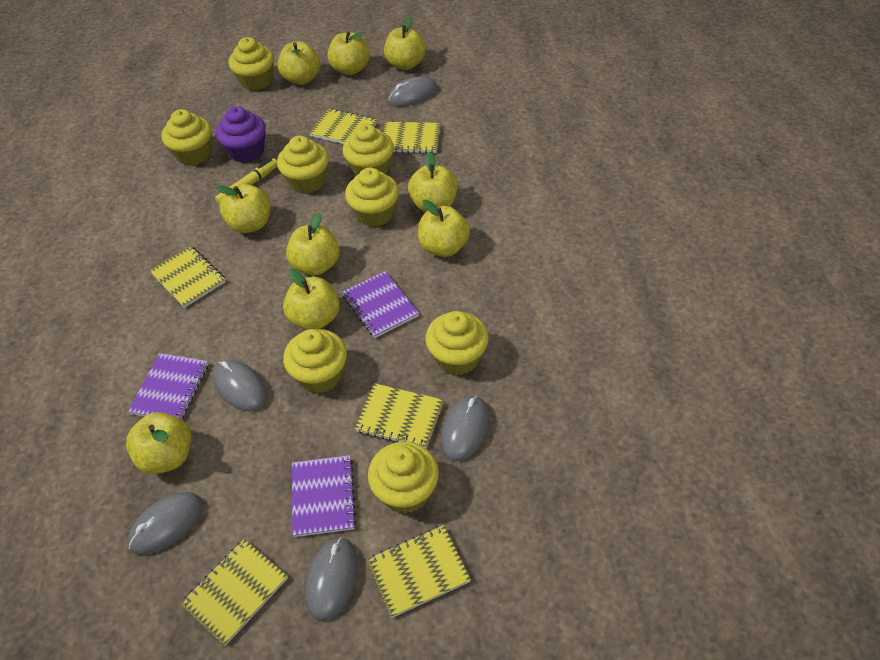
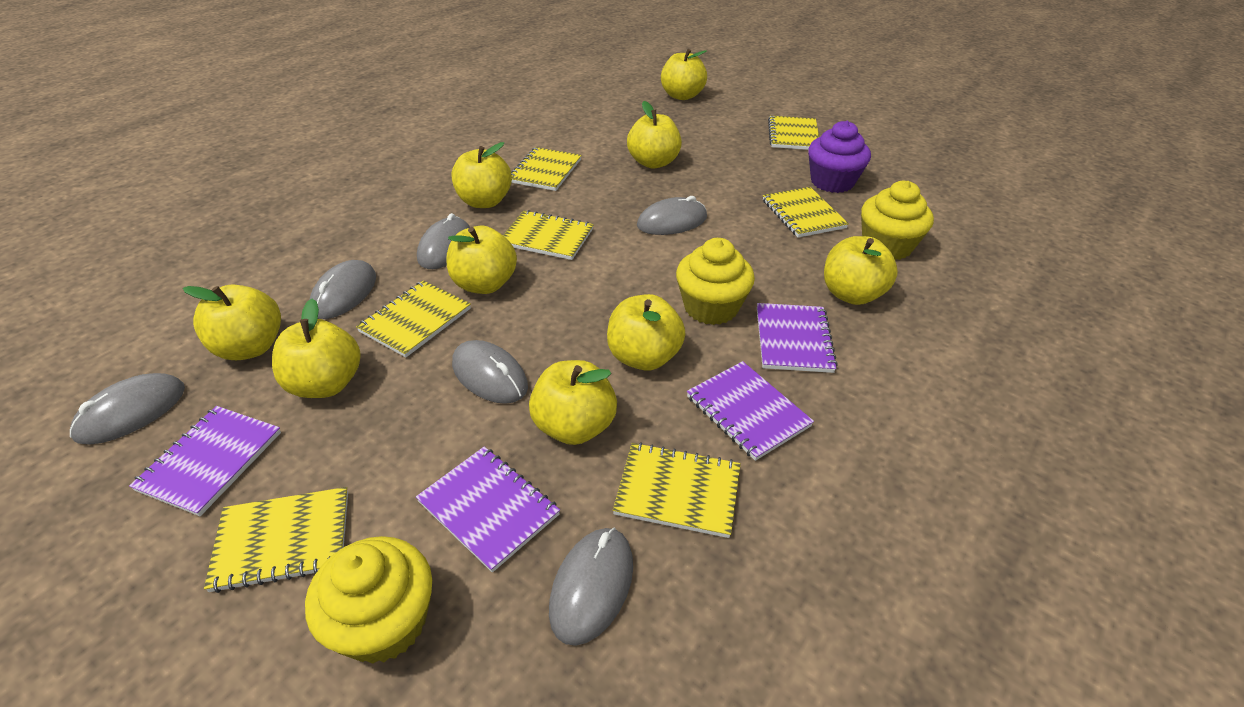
grey mouse: 5 -> 6
purple notebook: 3 -> 4
yellow cupcake: 8 -> 3
yellow marker: 1 -> 0
yellow notebook: 6 -> 7

